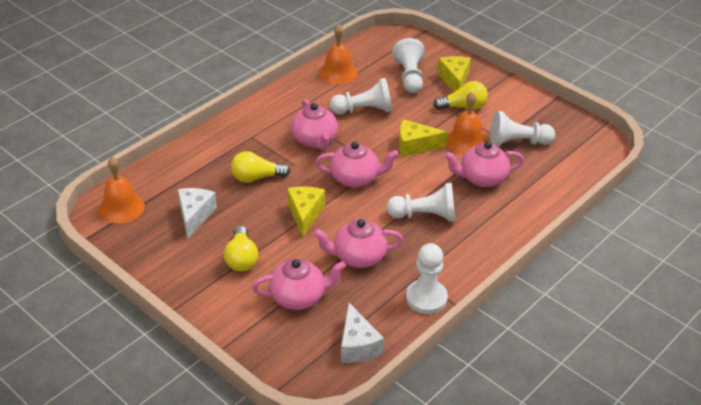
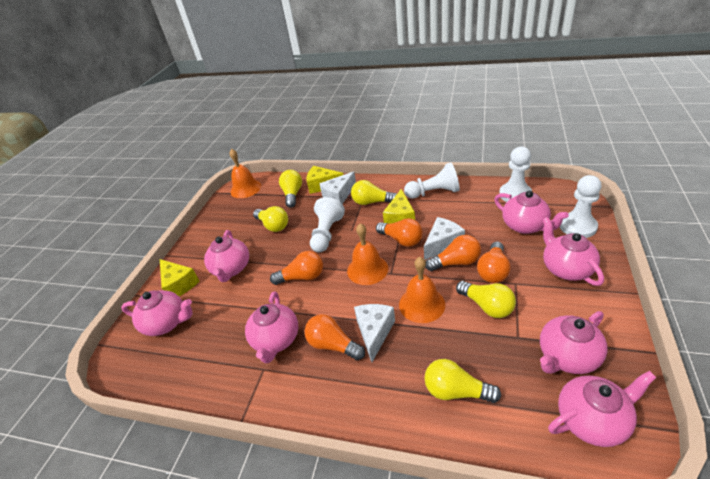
orange light bulb: 0 -> 5
pink teapot: 5 -> 7
white cheese: 2 -> 3
white pawn: 5 -> 4
yellow light bulb: 3 -> 5

